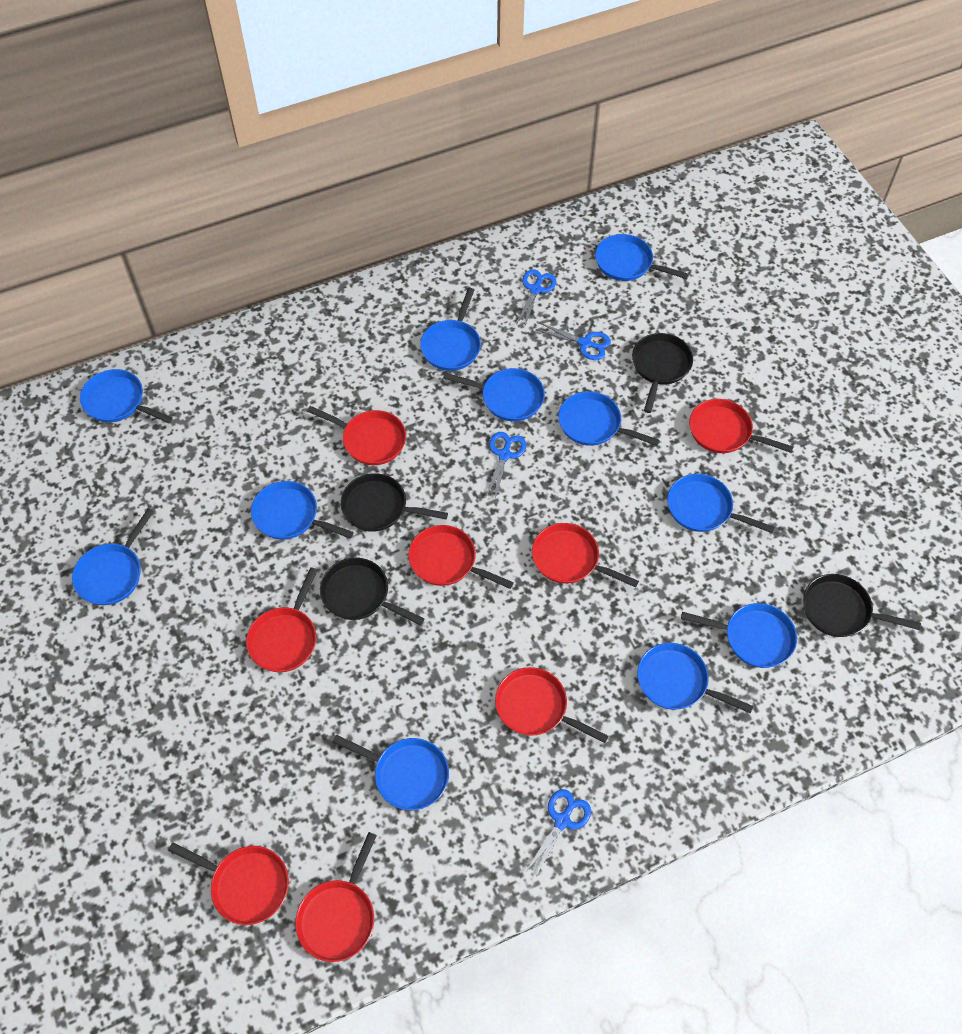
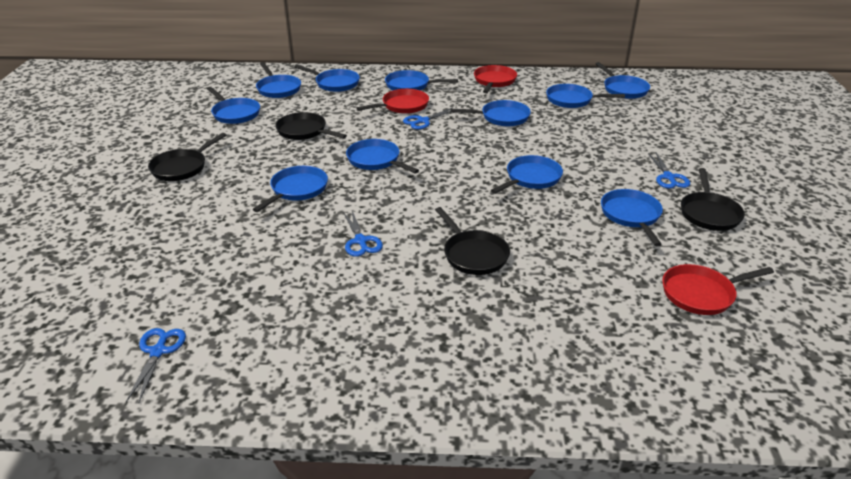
red pan: 8 -> 3

